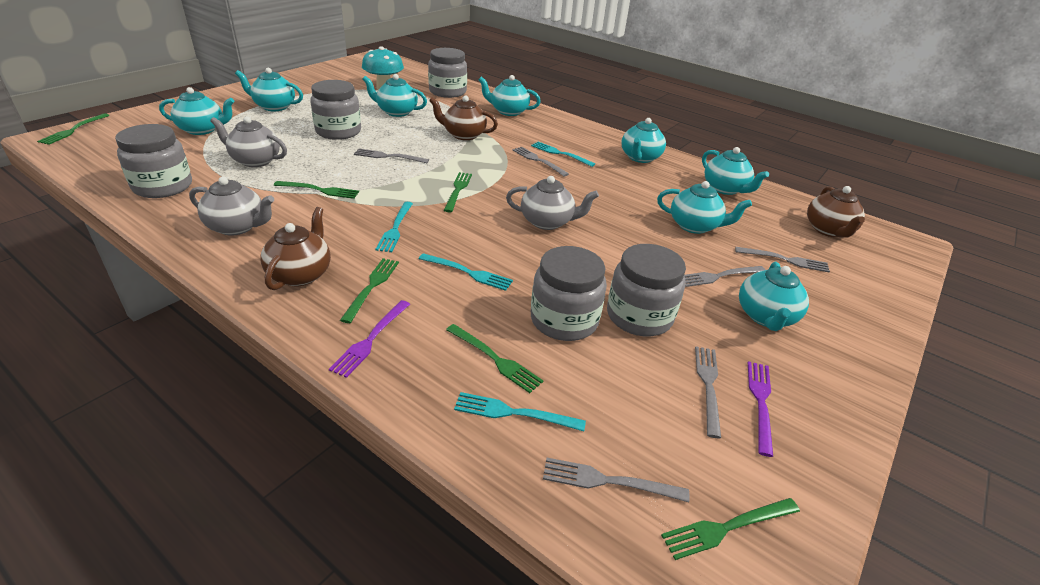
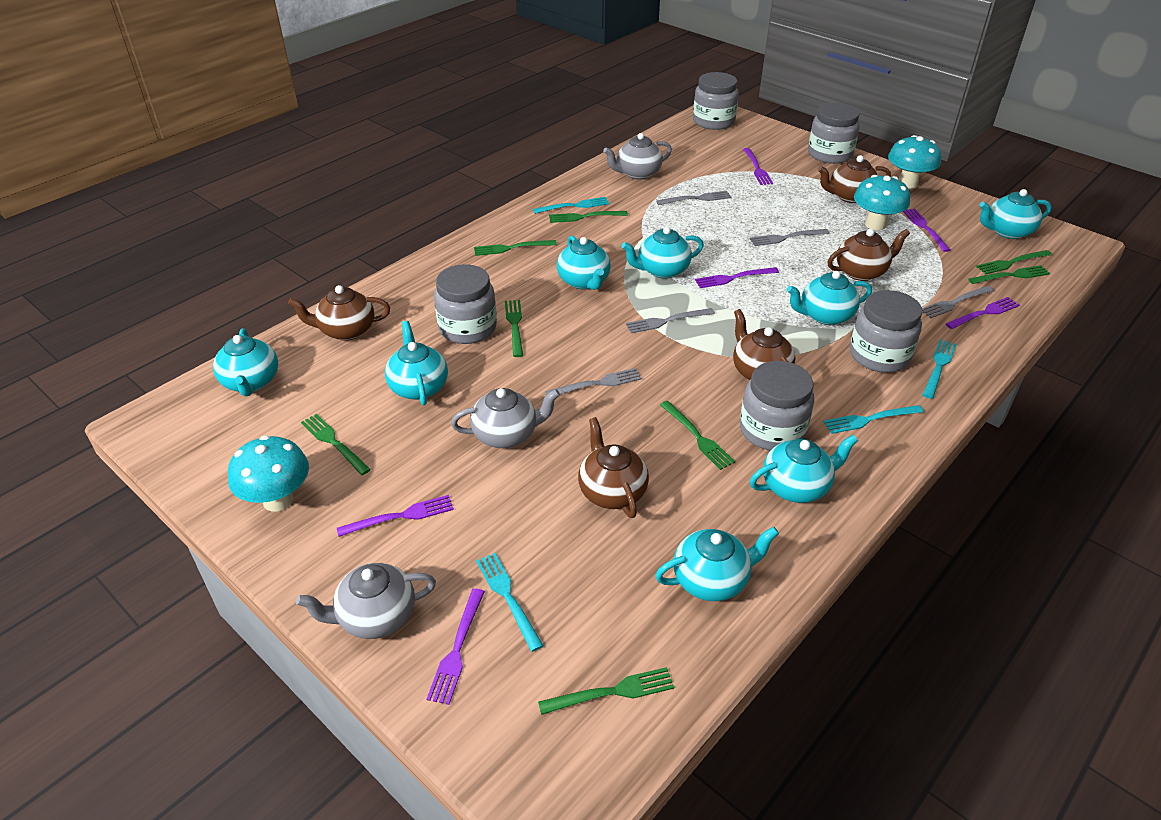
brown teapot: 3 -> 5
green fork: 6 -> 8
grey fork: 6 -> 5
purple fork: 2 -> 6
turquoise mushroom: 1 -> 3

